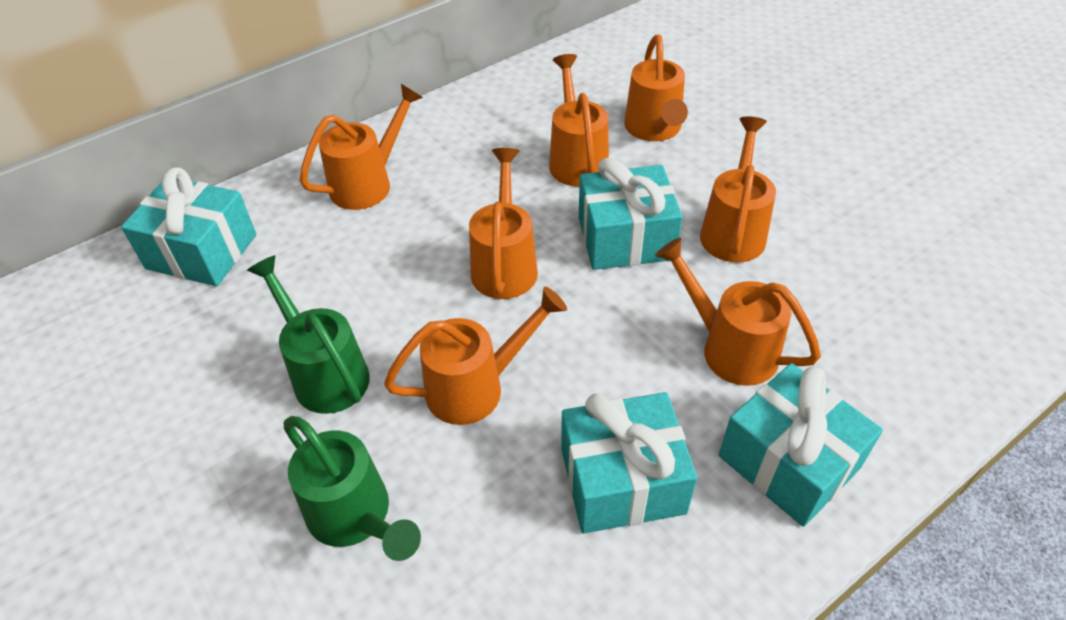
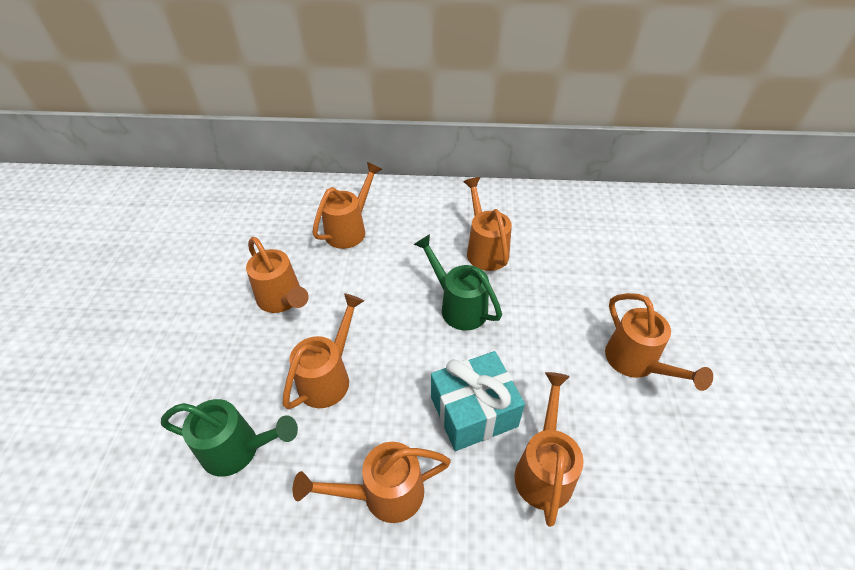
turquoise gift: 4 -> 1

